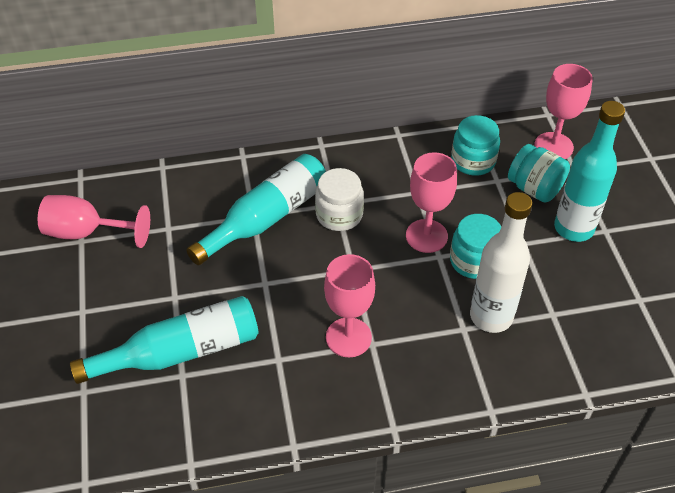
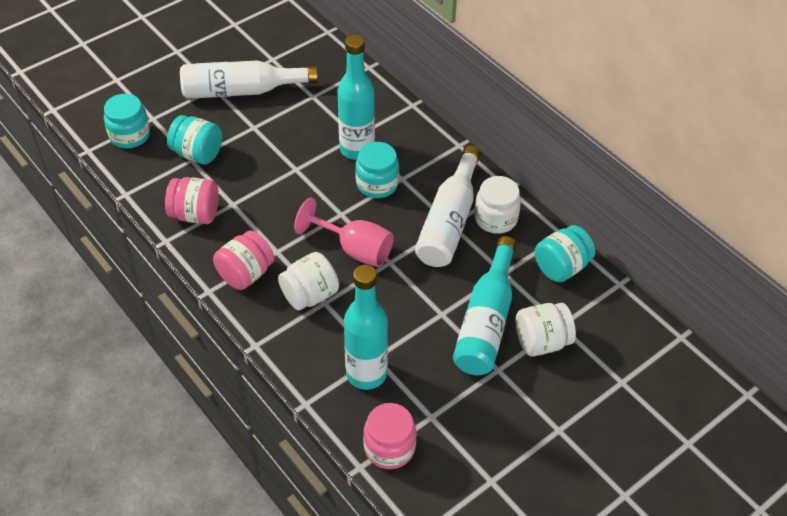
pink goblet: 4 -> 1
pink jar: 0 -> 3
turquoise jar: 3 -> 4
white bottle: 1 -> 2
white jar: 1 -> 3

